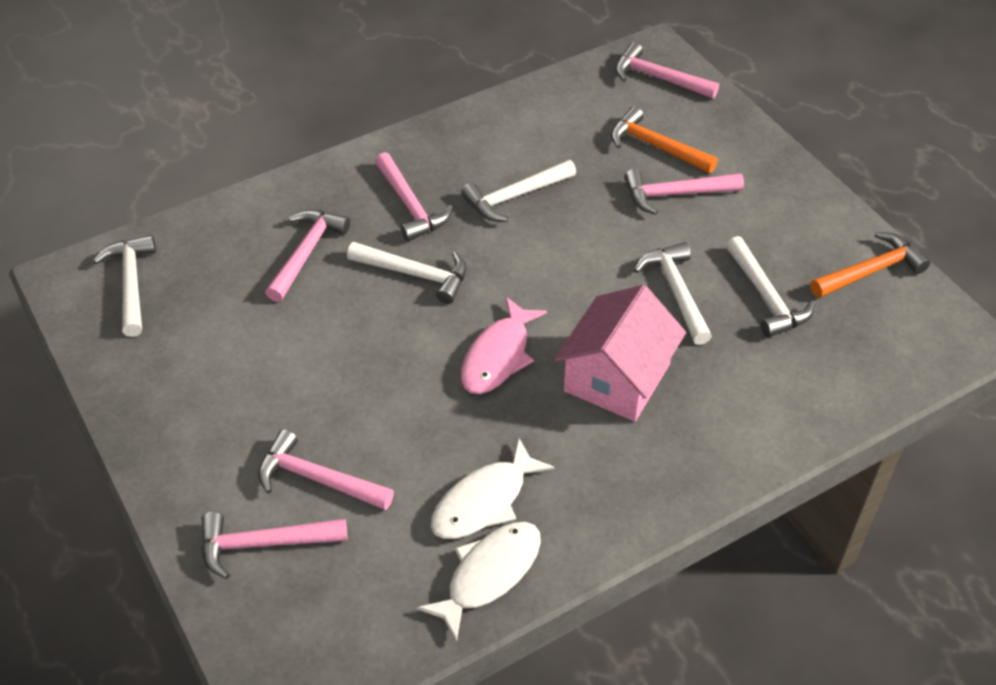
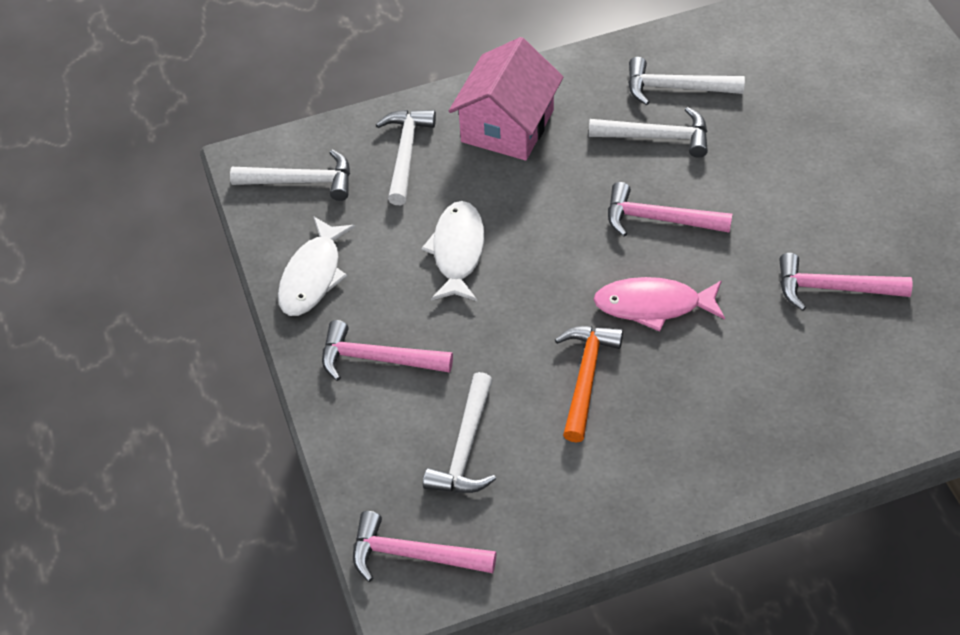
orange hammer: 2 -> 1
pink hammer: 6 -> 4

